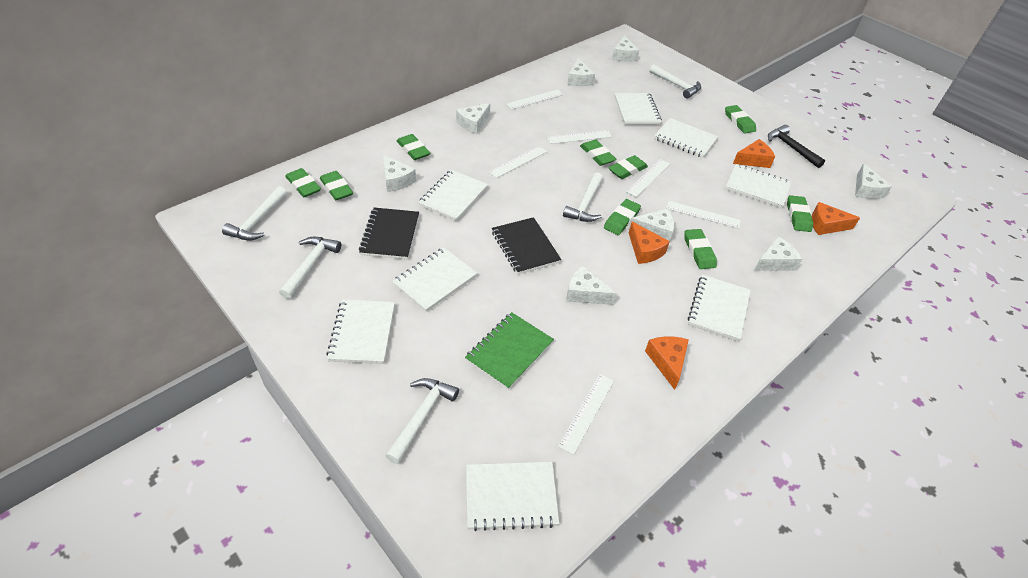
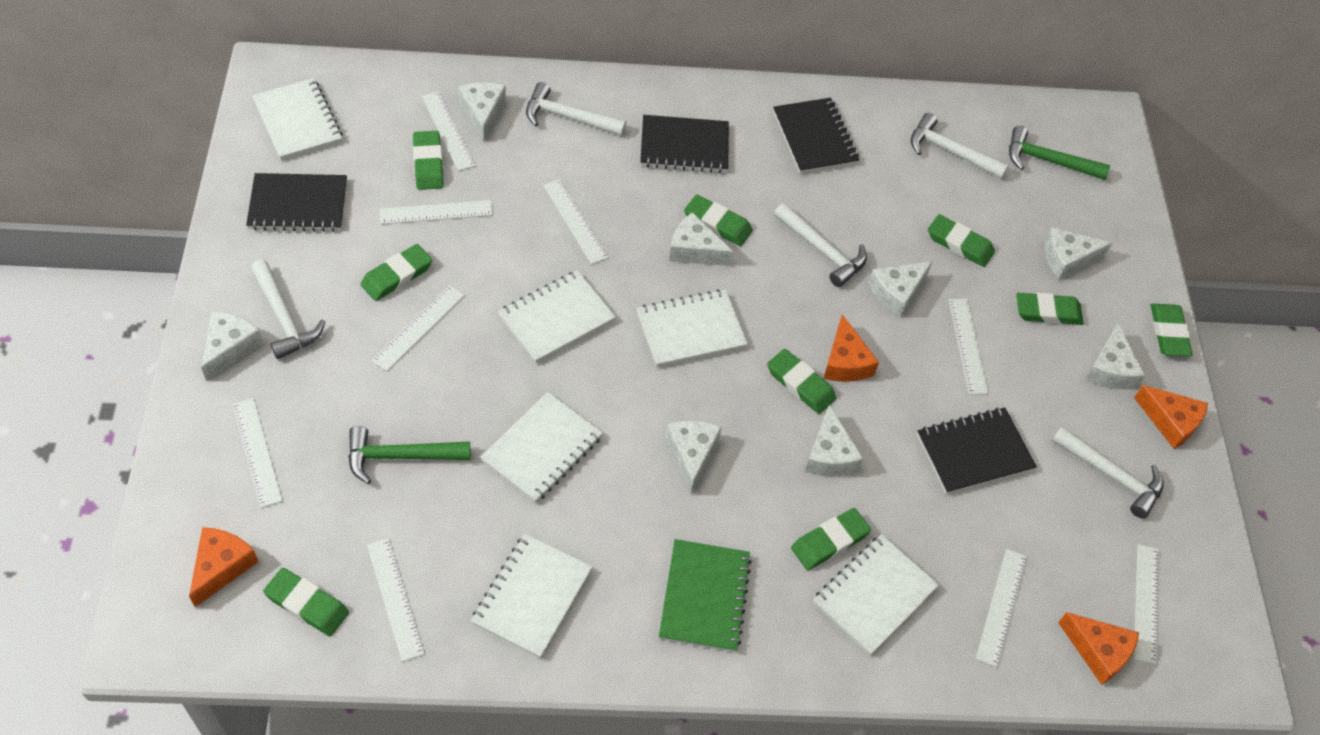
black hammer: 1 -> 0
black notebook: 2 -> 4
green hammer: 0 -> 2
white notebook: 8 -> 6
white ruler: 6 -> 9

